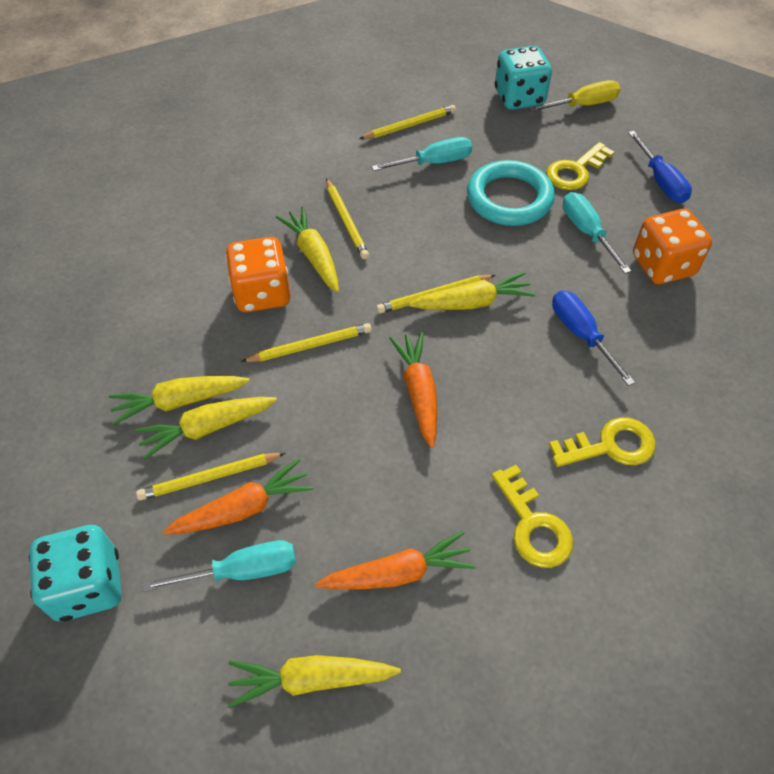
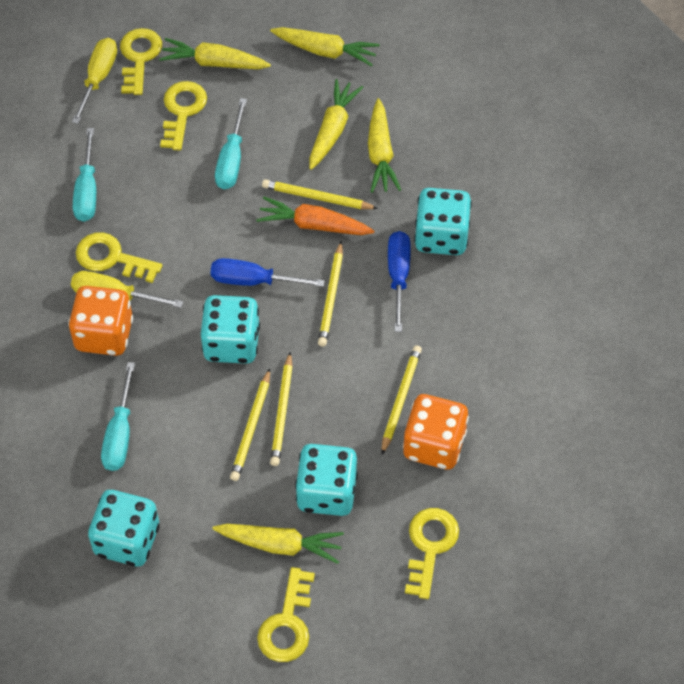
orange carrot: 3 -> 1
turquoise dice: 2 -> 4
turquoise ring: 1 -> 0
yellow key: 3 -> 5
yellow screwdriver: 1 -> 2

